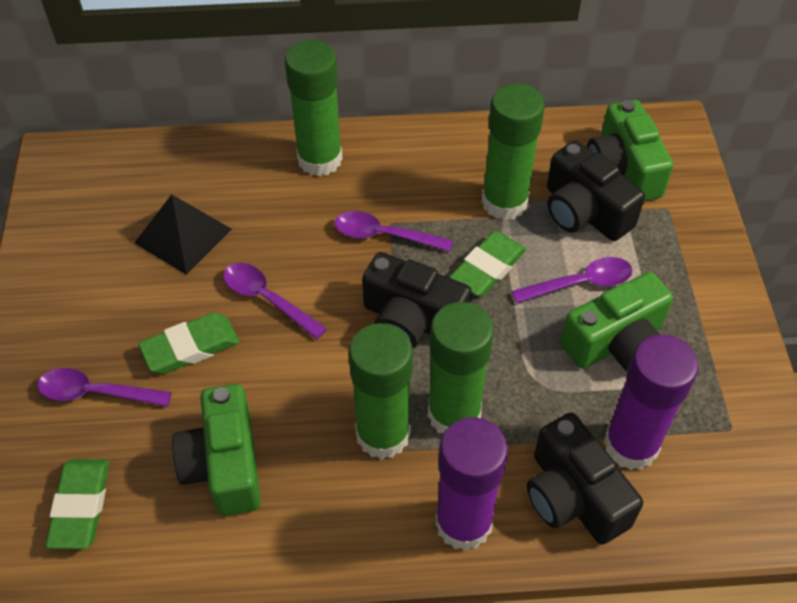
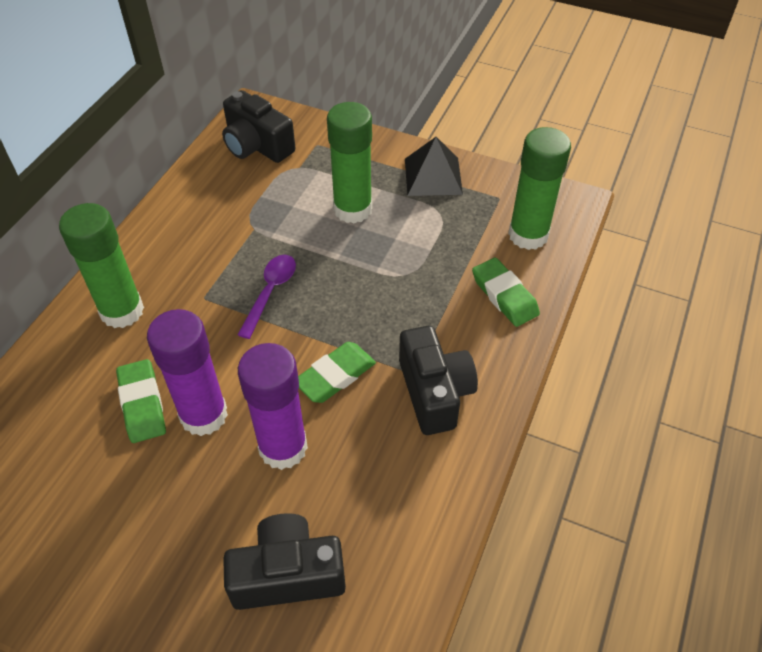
green camera: 3 -> 0
green glue stick: 4 -> 3
purple spoon: 4 -> 1

